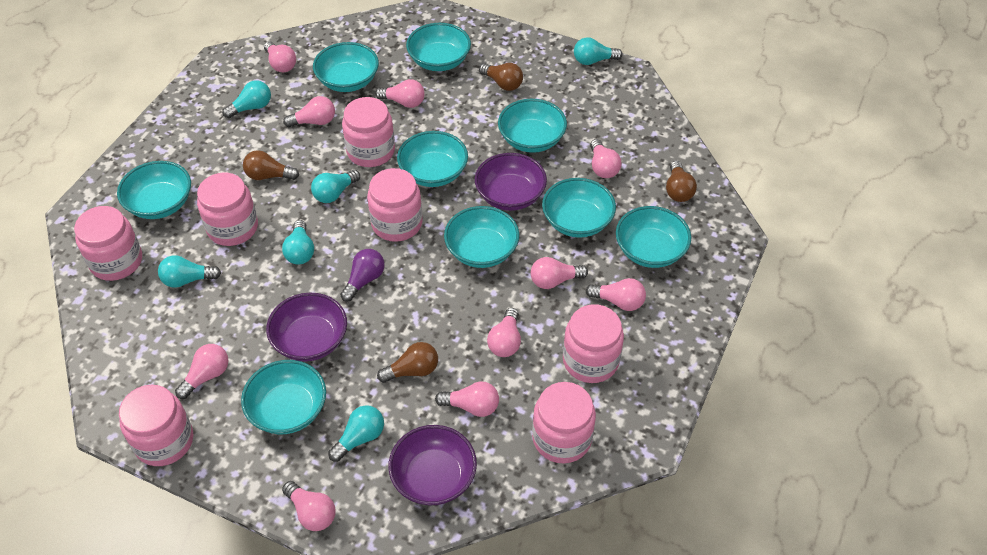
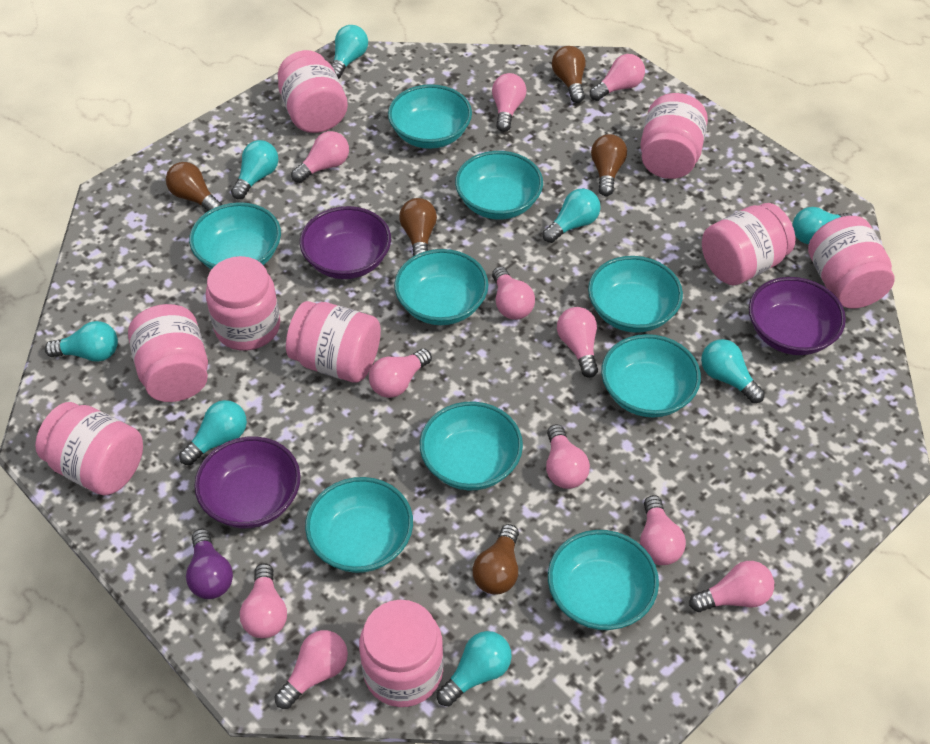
brown light bulb: 4 -> 5
pink jar: 7 -> 9
pink light bulb: 10 -> 11
turquoise light bulb: 6 -> 8

